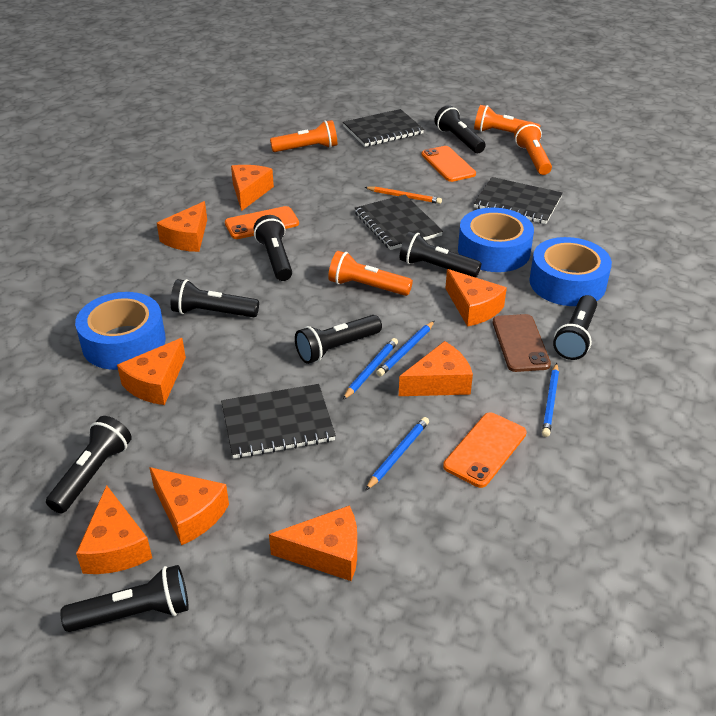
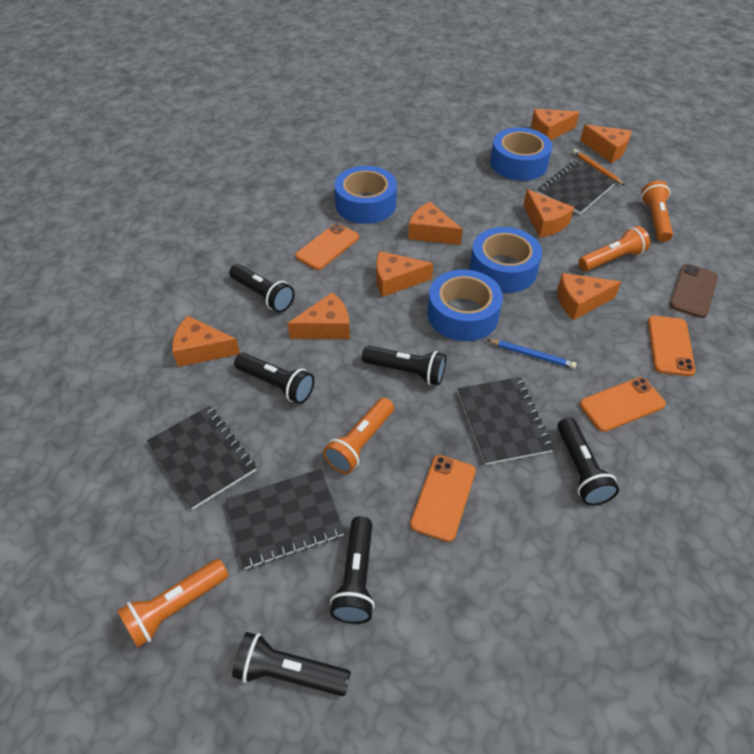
black flashlight: 8 -> 6
blue pencil: 4 -> 1
blue tape: 3 -> 4
orange phone: 3 -> 4

